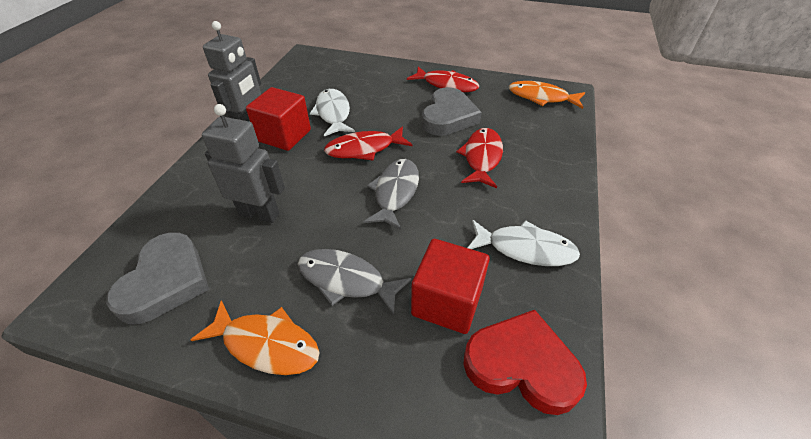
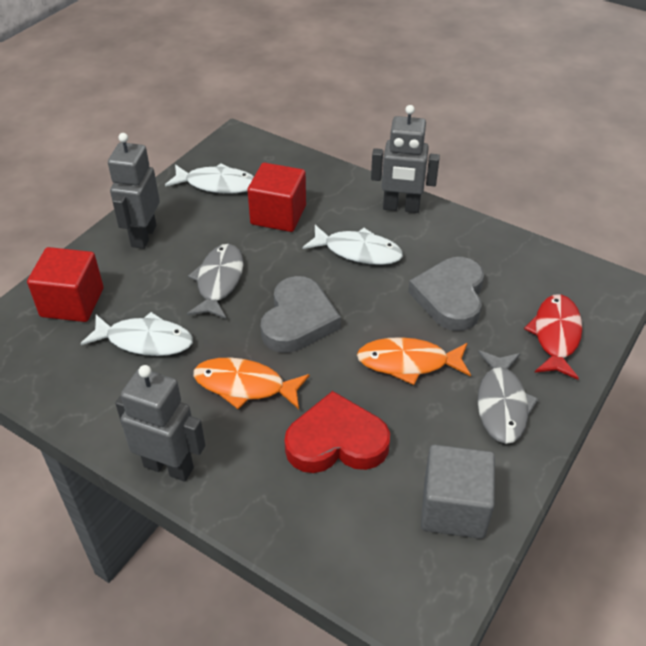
grey cube: 0 -> 1
grey robot: 2 -> 3
red fish: 3 -> 1
white fish: 2 -> 3

